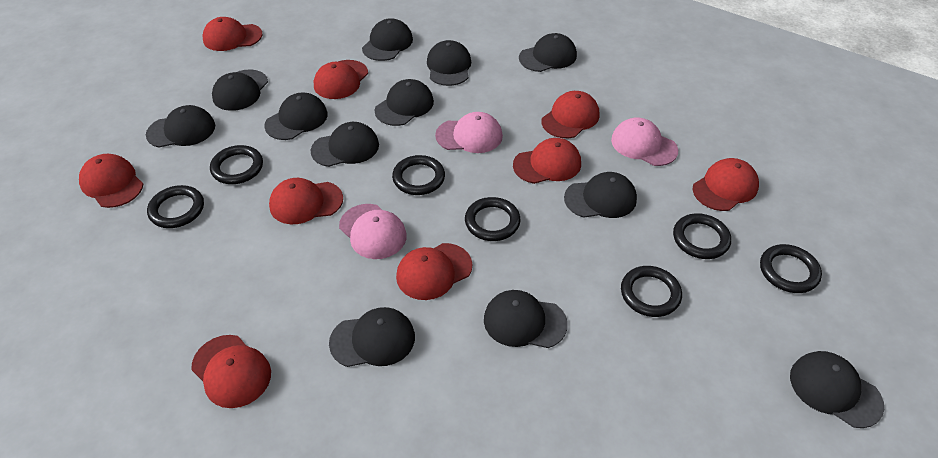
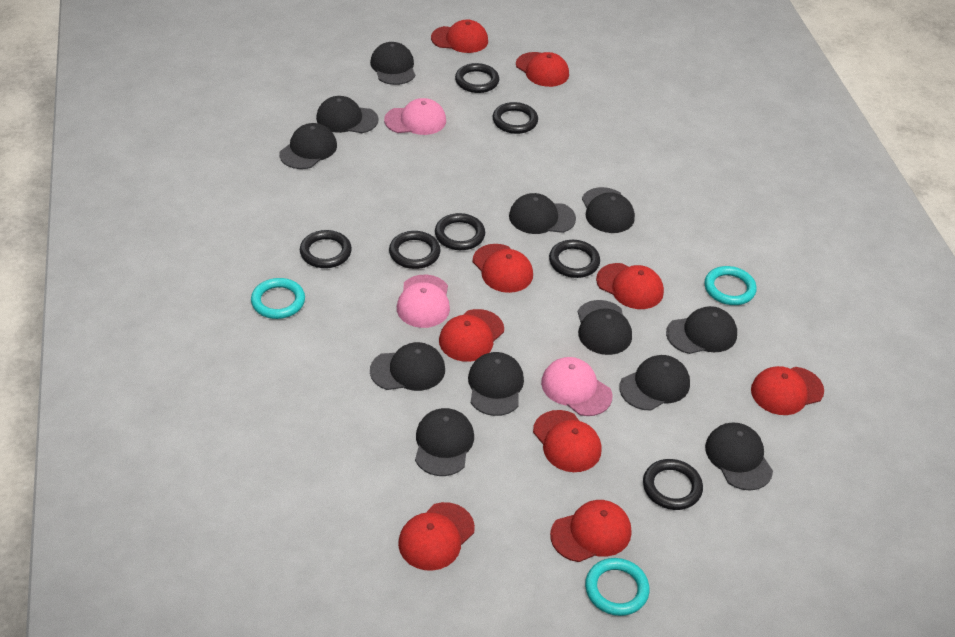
turquoise ring: 0 -> 3

